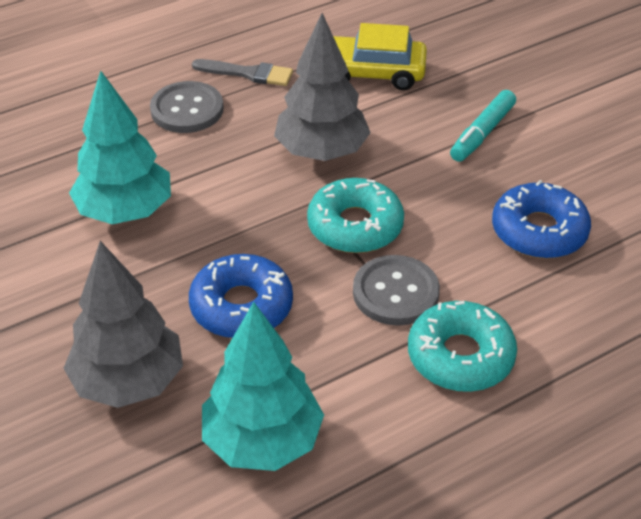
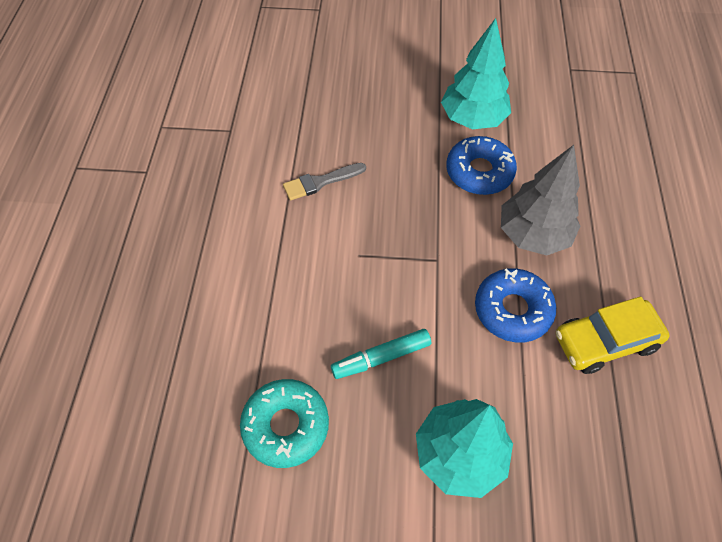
grey button: 2 -> 0
grey tree: 2 -> 1
turquoise donut: 2 -> 1

